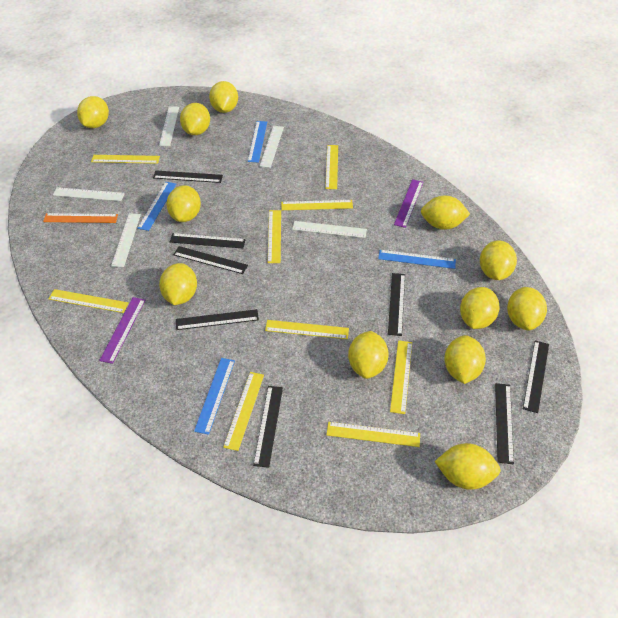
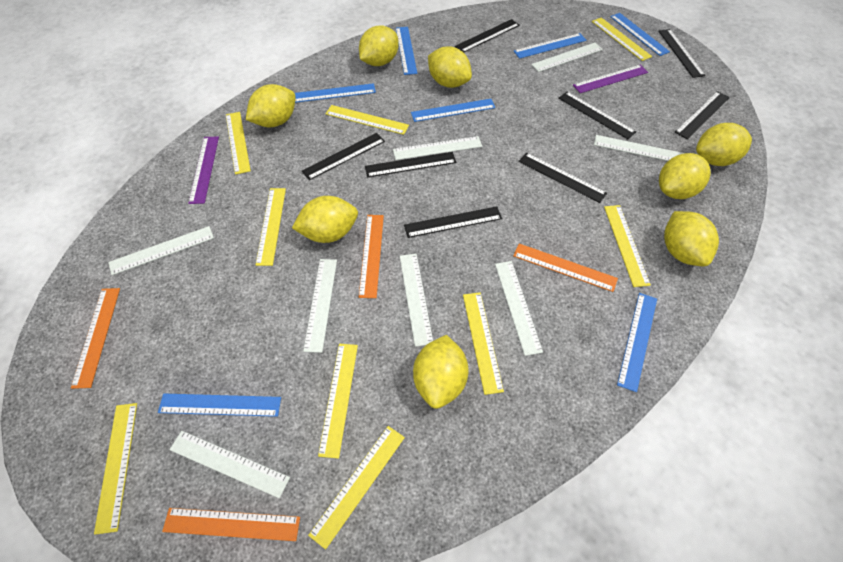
blue ruler: 4 -> 7
orange ruler: 1 -> 4
white ruler: 5 -> 8
yellow lemon: 12 -> 8

